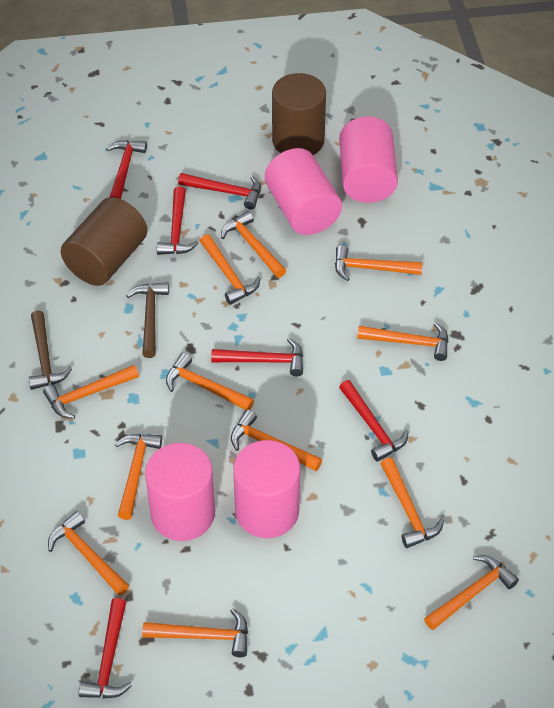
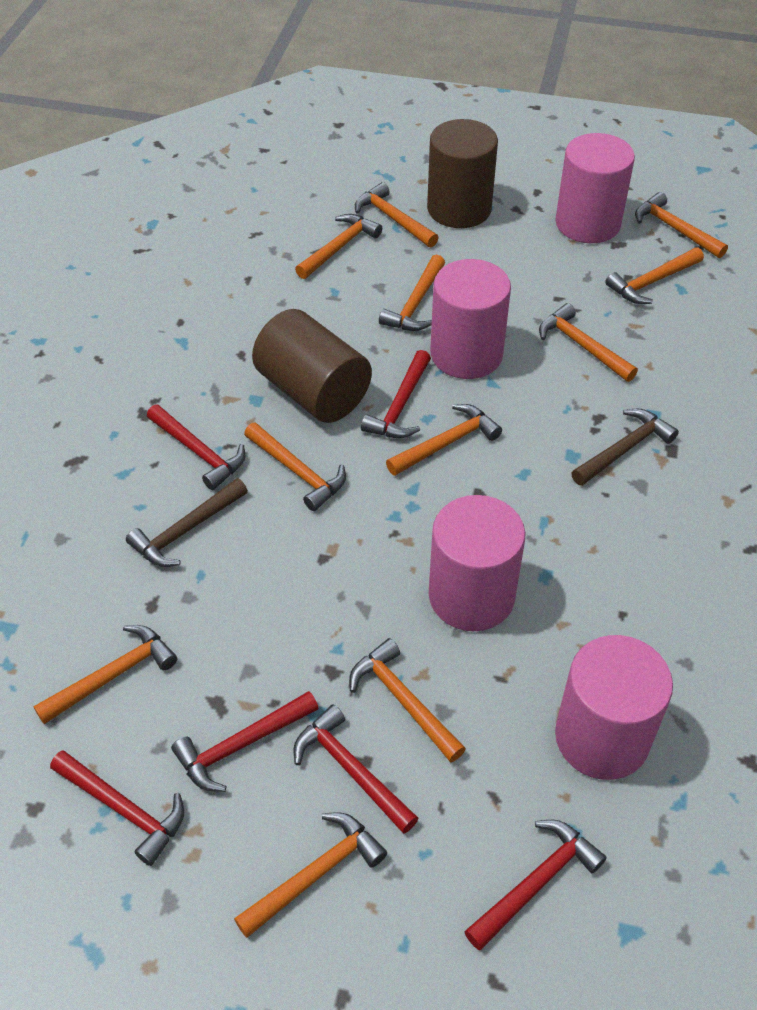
orange hammer: 12 -> 11

